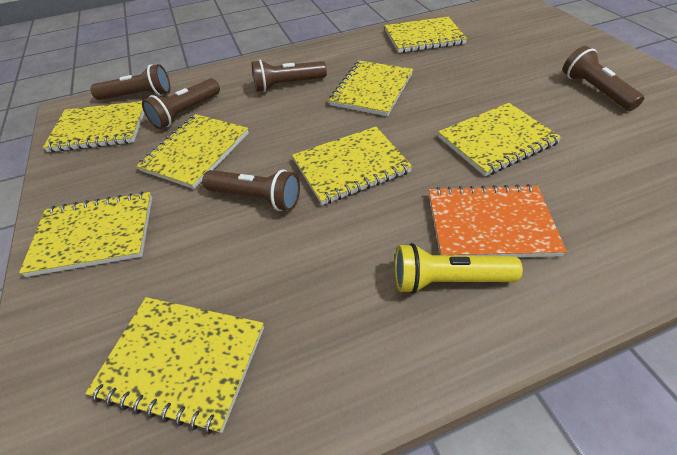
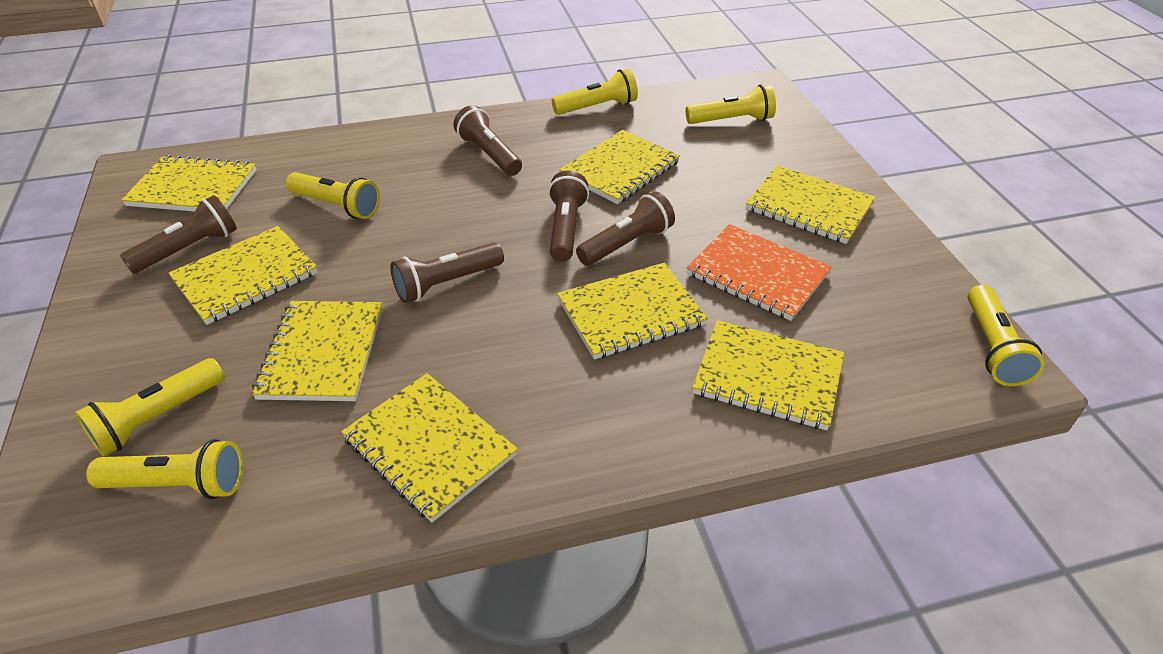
yellow flashlight: 1 -> 6

